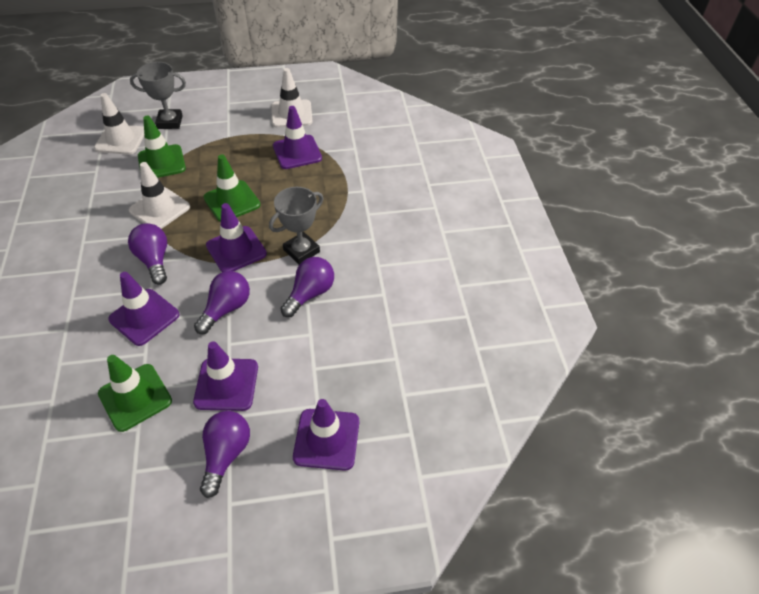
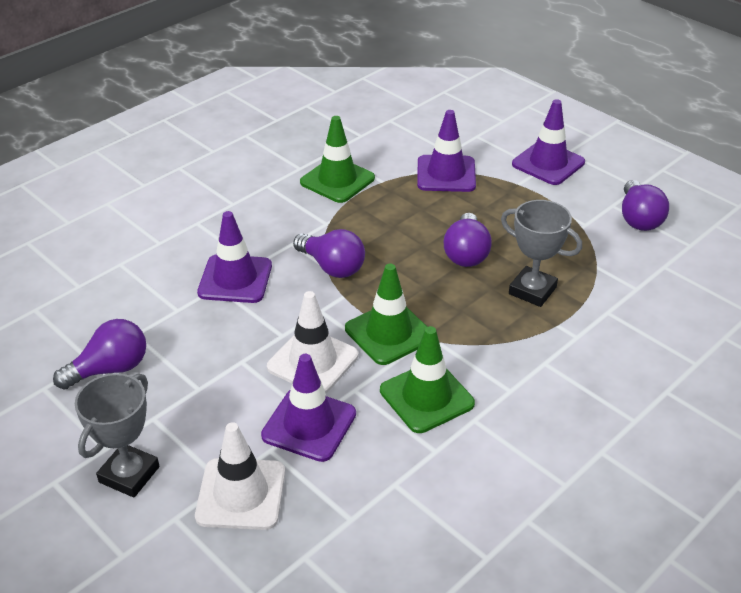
purple traffic cone: 5 -> 4
white traffic cone: 3 -> 2

